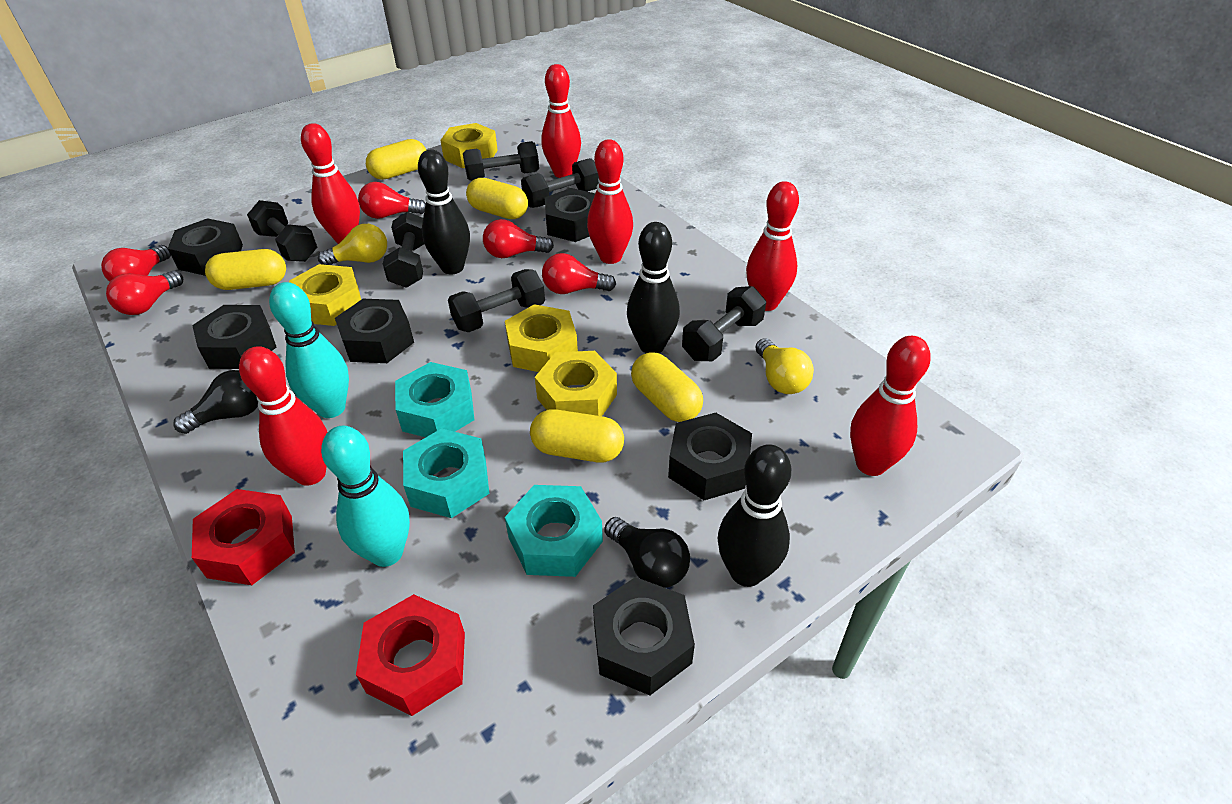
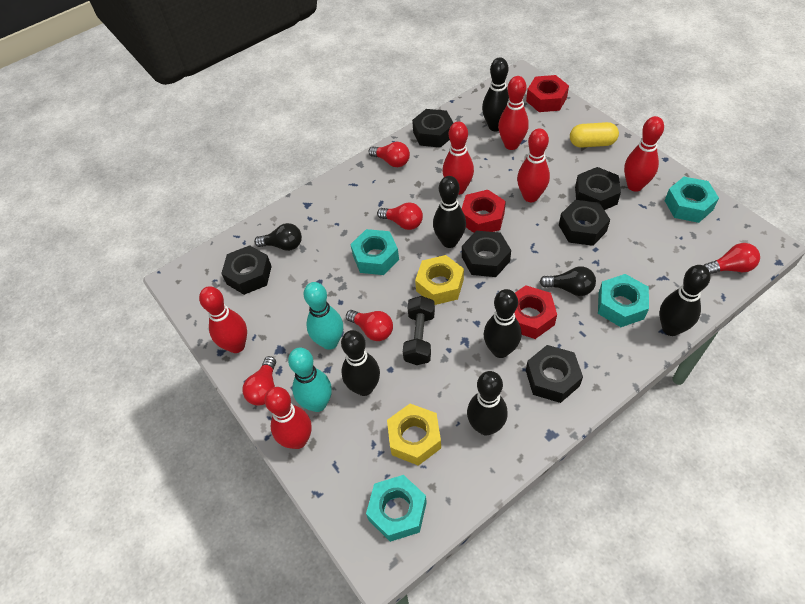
black bowling pin: 3 -> 6
black dumbbell: 6 -> 1
red nut: 2 -> 3
turquoise nut: 3 -> 4
yellow capsule: 5 -> 1
yellow light bulb: 2 -> 0
yellow nut: 4 -> 2

